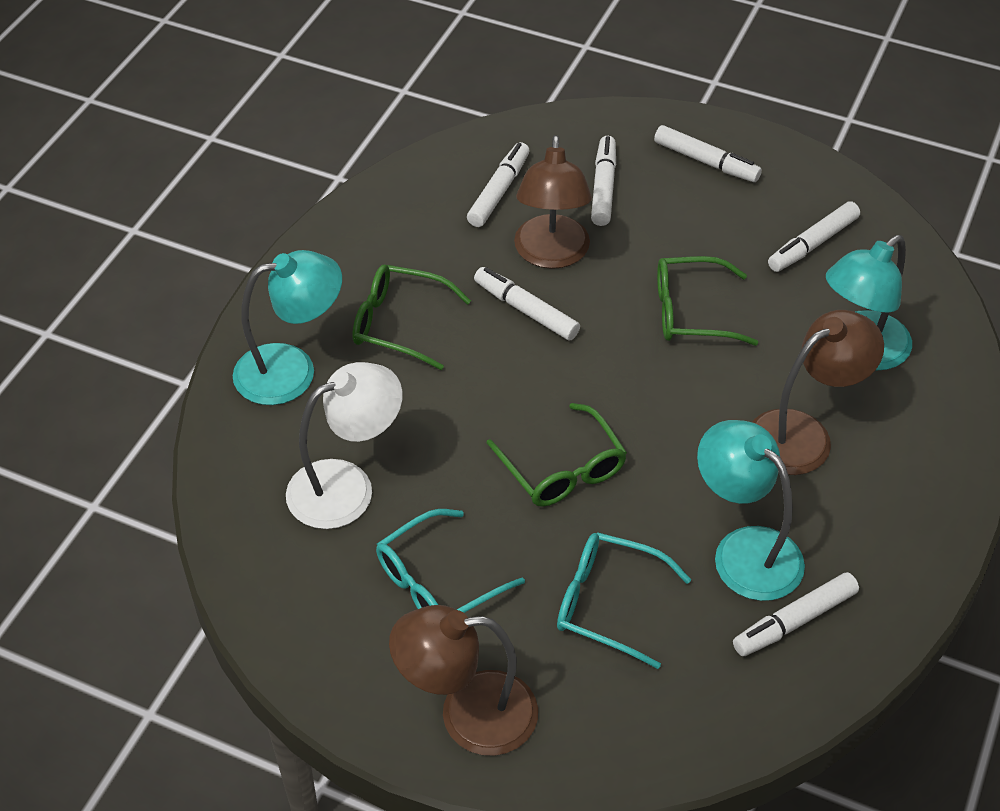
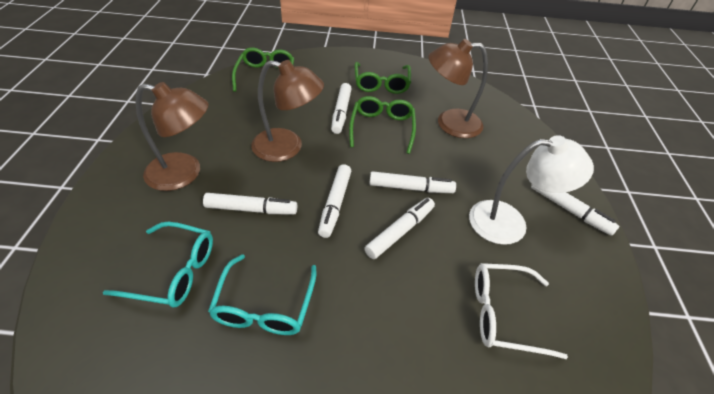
turquoise lamp: 3 -> 0
white glasses: 0 -> 1

